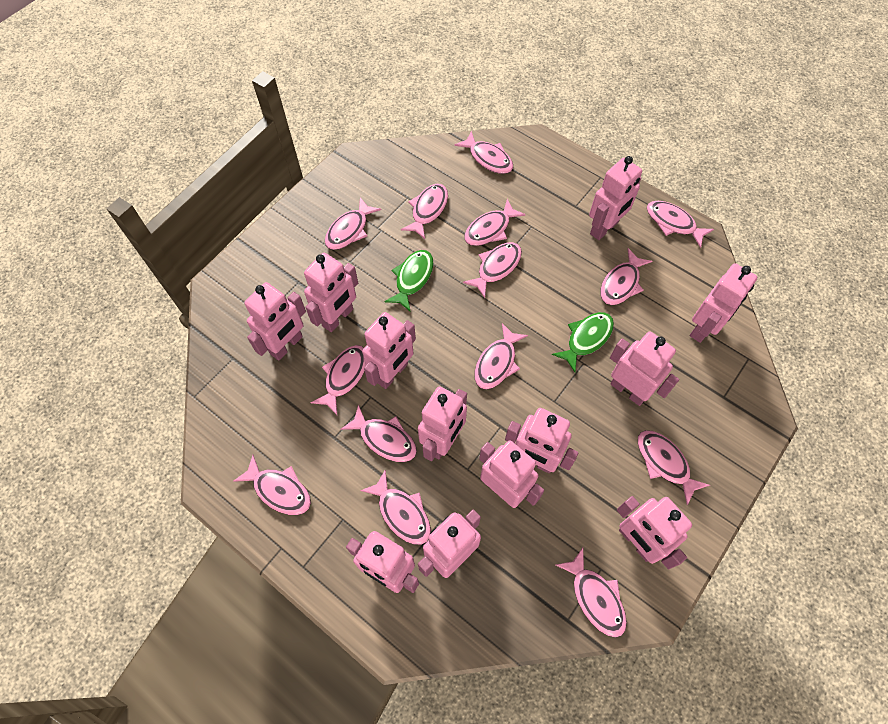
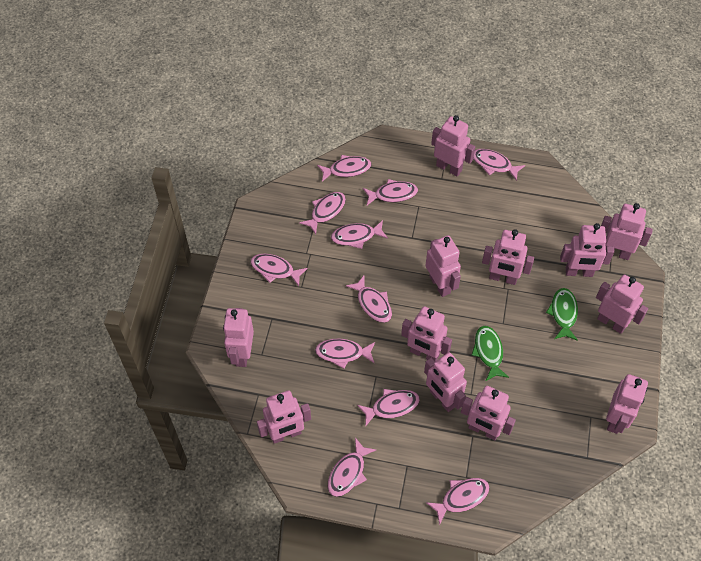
pink fish: 14 -> 11

